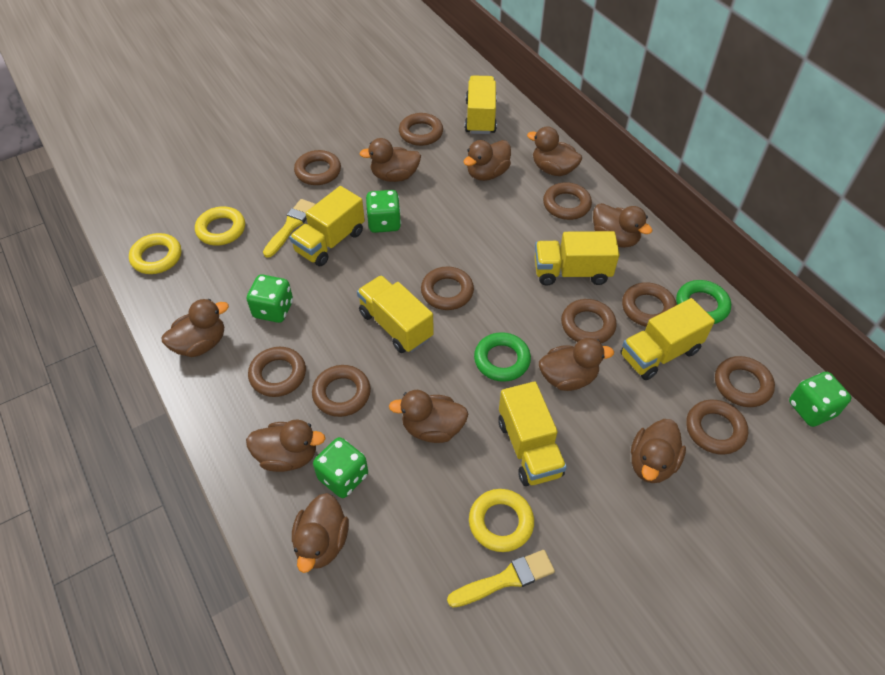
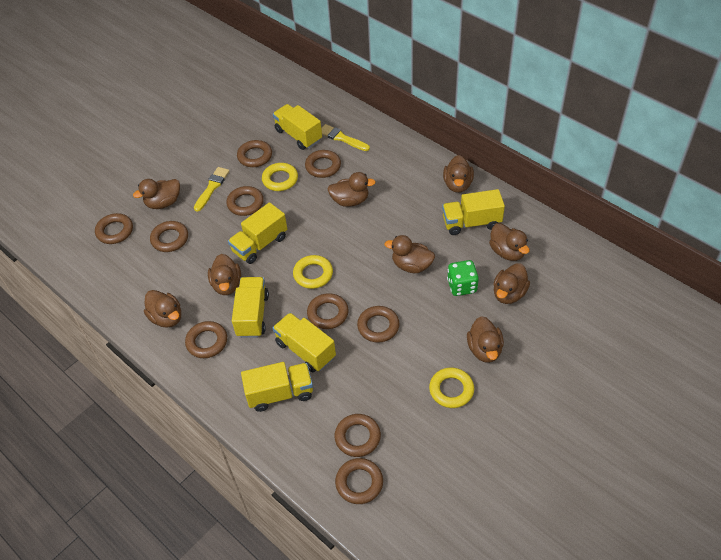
brown duck: 10 -> 9
green dice: 4 -> 1
green ring: 2 -> 0

